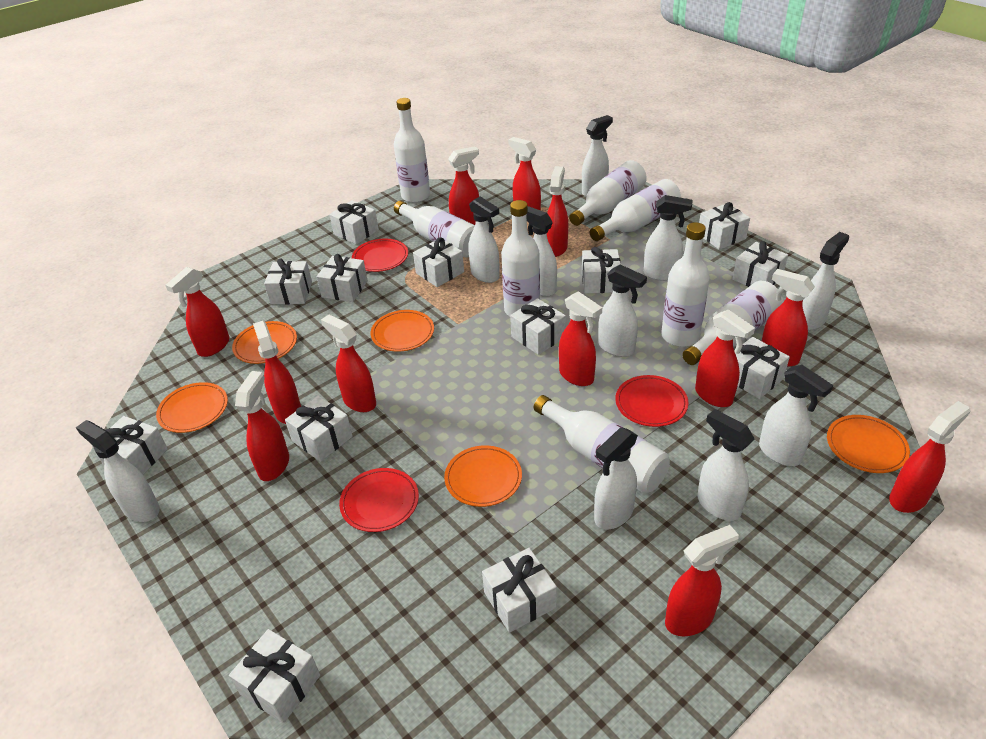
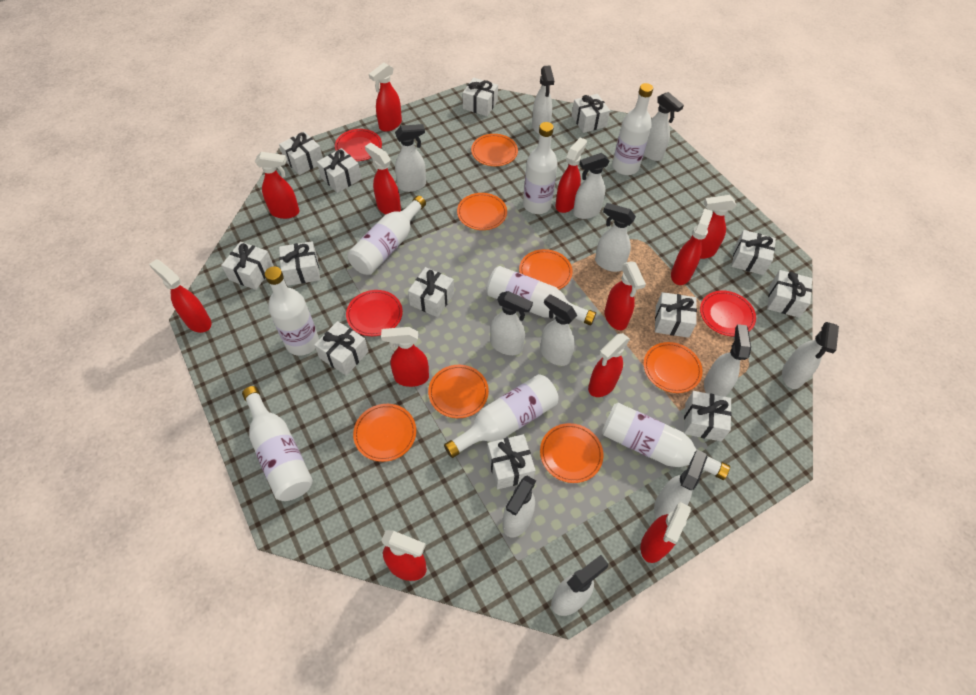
orange plate: 5 -> 7
white spray bottle: 10 -> 12

